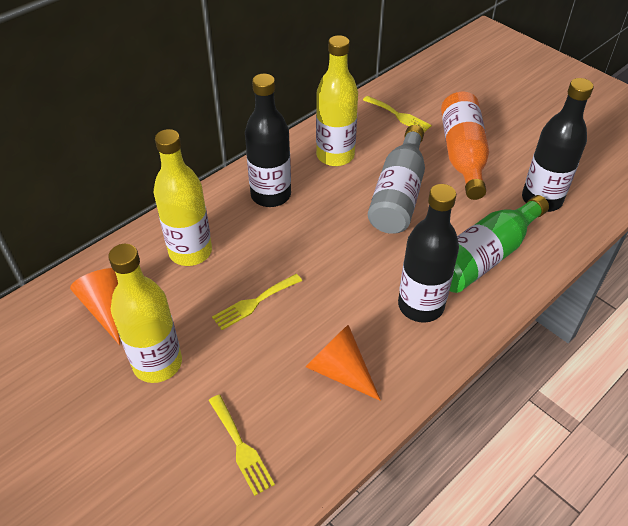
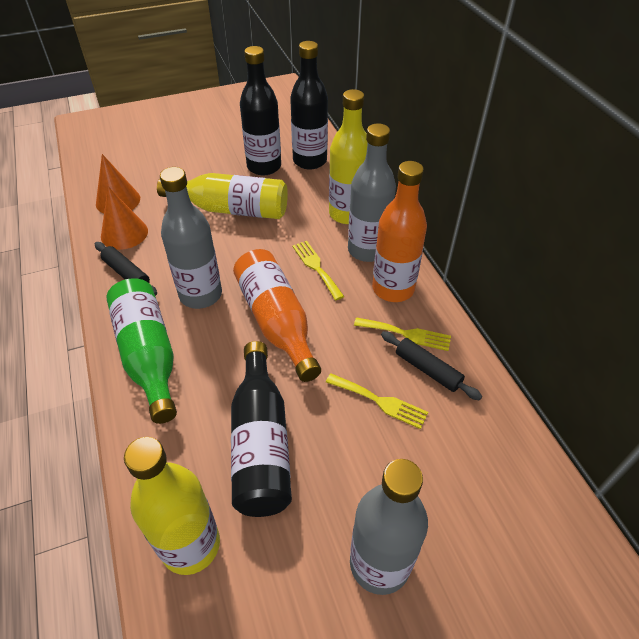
black rolling pin: 0 -> 2
grey bottle: 1 -> 3
orange bottle: 1 -> 2

